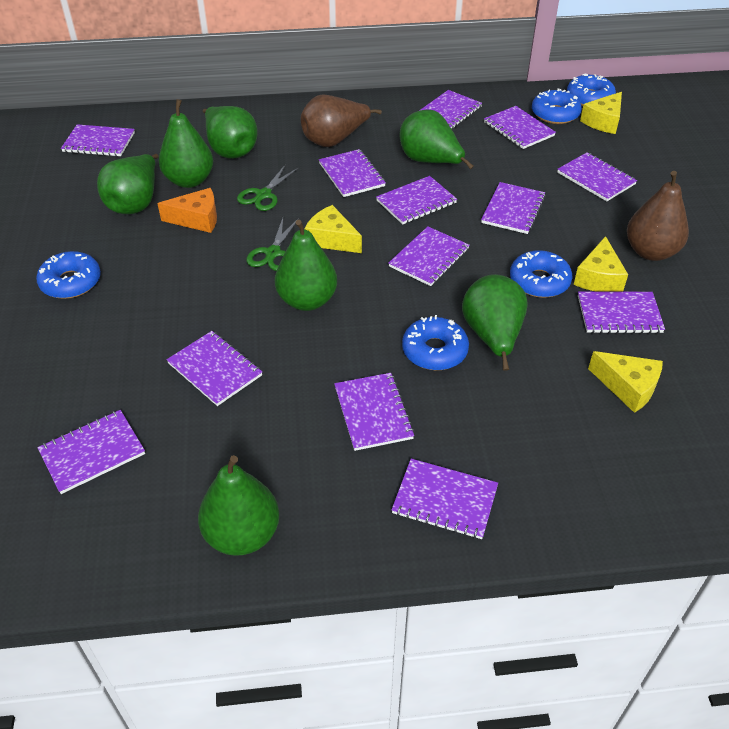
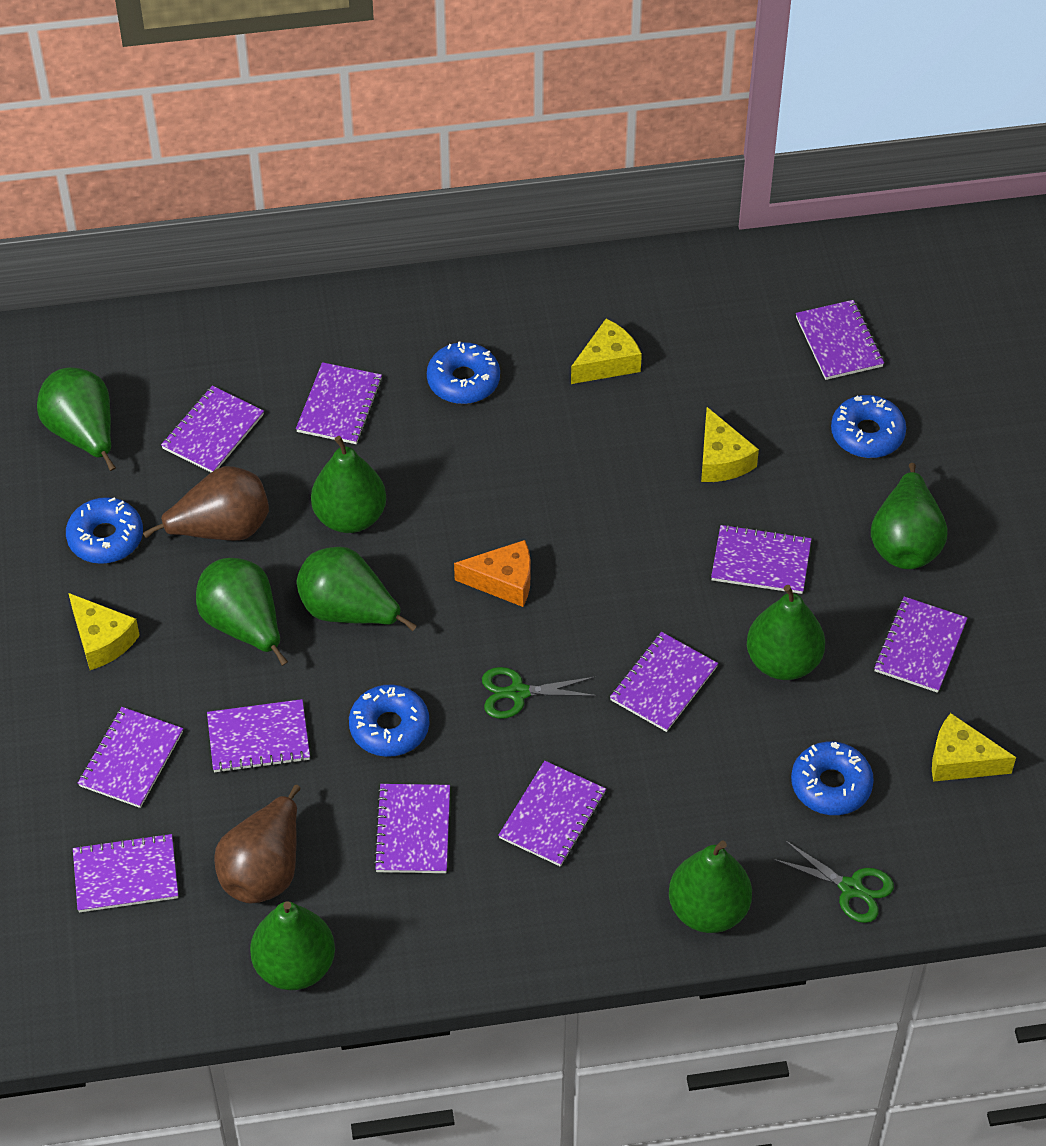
green pear: 7 -> 8
purple notebook: 13 -> 11

